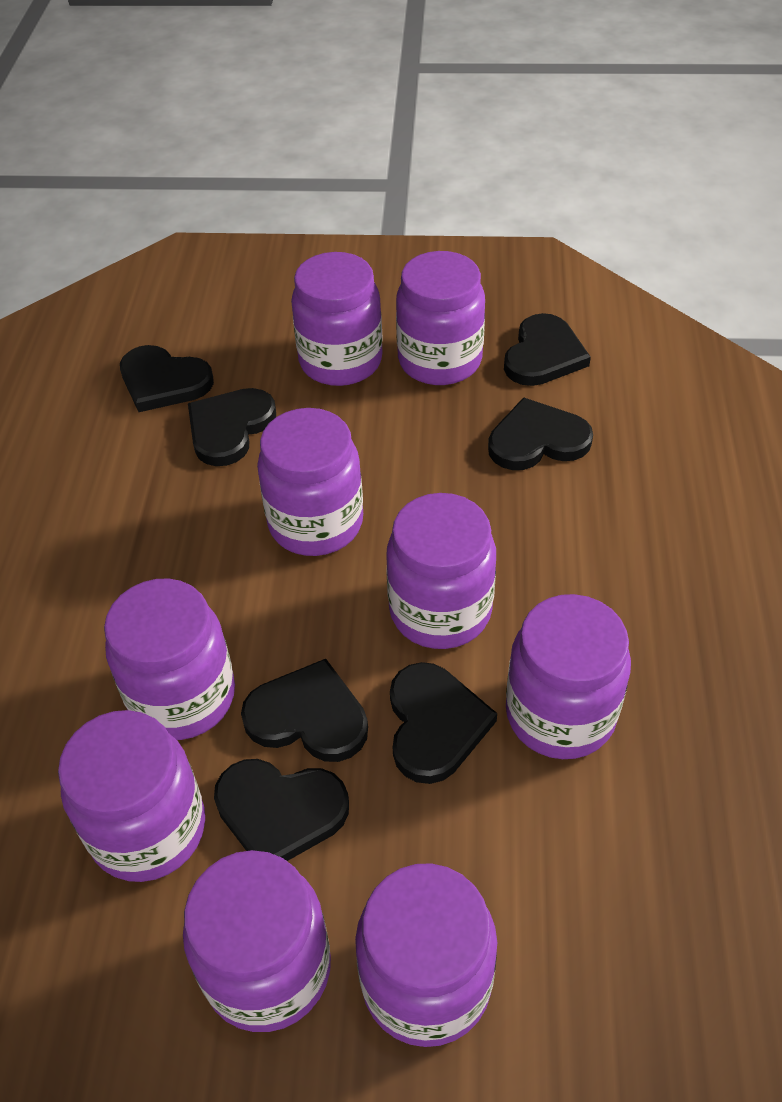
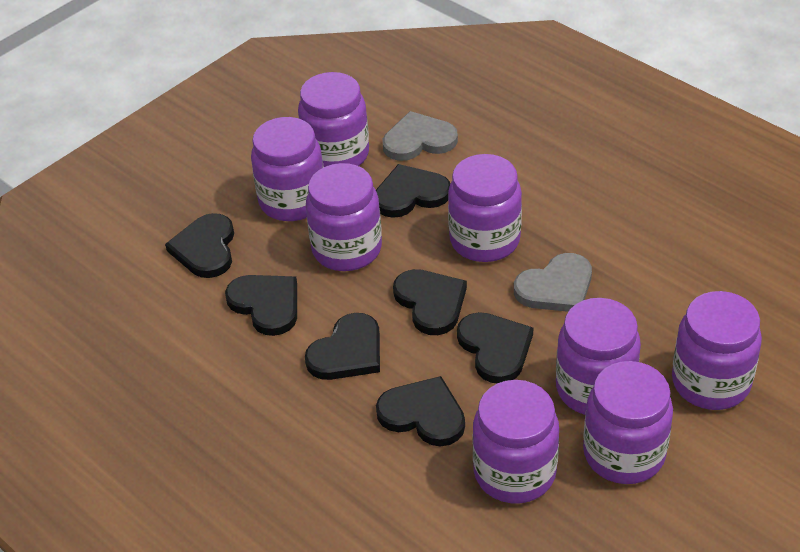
grey heart: 0 -> 2
purple jar: 9 -> 8

